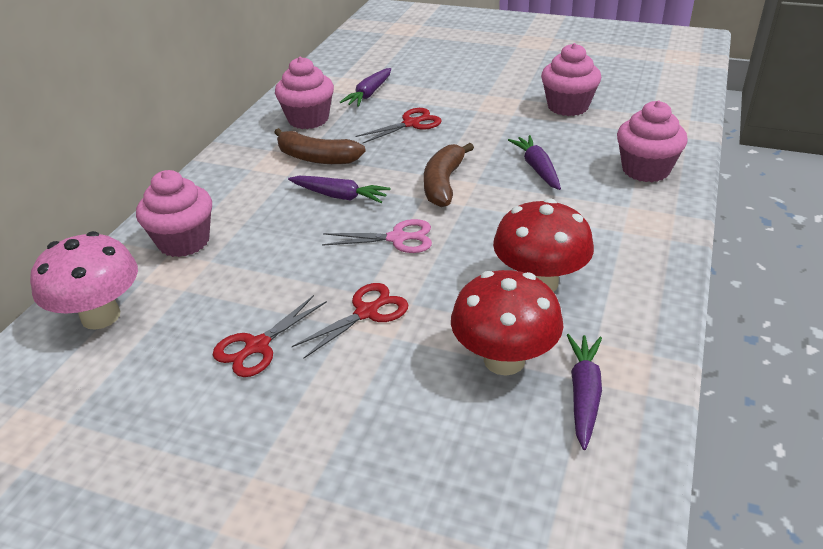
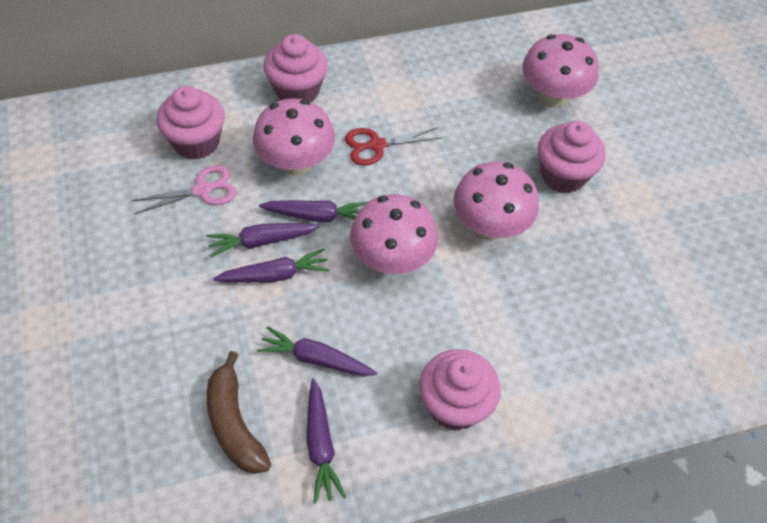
brown banana: 2 -> 1
pink mushroom: 1 -> 4
purple carrot: 4 -> 5
red mushroom: 2 -> 0
red scissors: 3 -> 1

